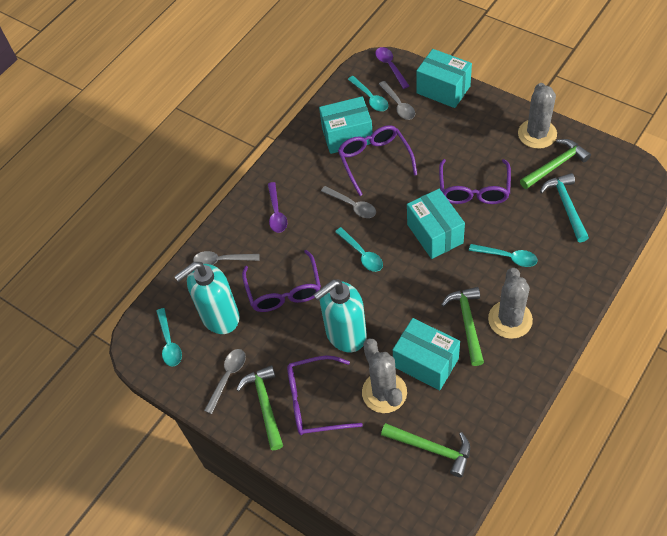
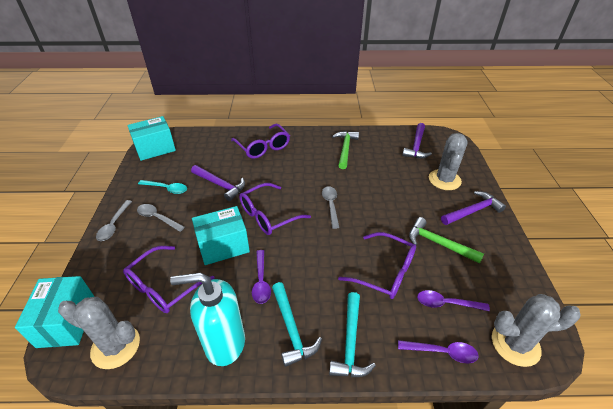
green hammer: 4 -> 2
grey spoon: 4 -> 3
purple hammer: 0 -> 3
purple spoon: 2 -> 3
turquoise box: 4 -> 3
turquoise hammer: 1 -> 2
turquoise soap dispenser: 2 -> 1
turquoise spoon: 4 -> 1

